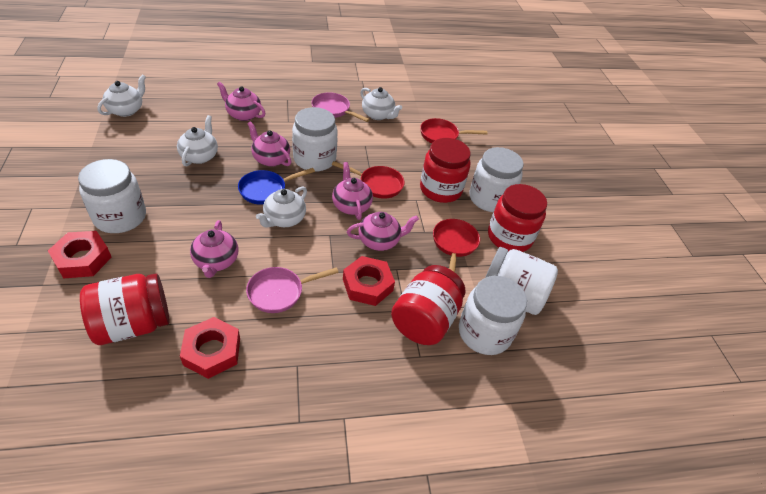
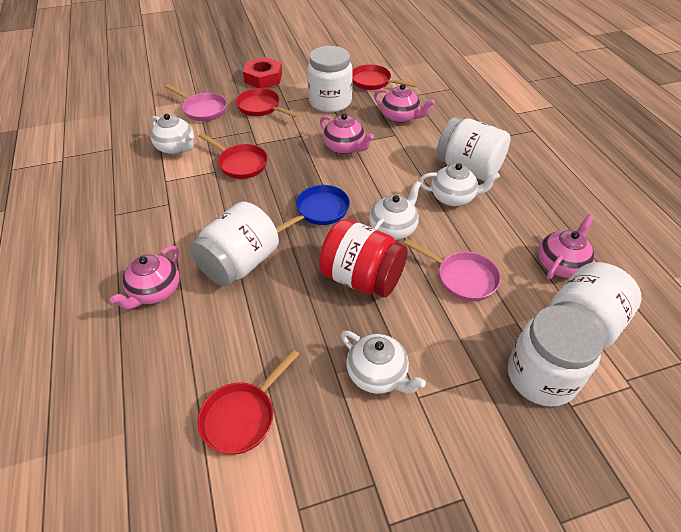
pink teapot: 5 -> 4
red jar: 4 -> 1
red nut: 3 -> 1
red pan: 3 -> 4

